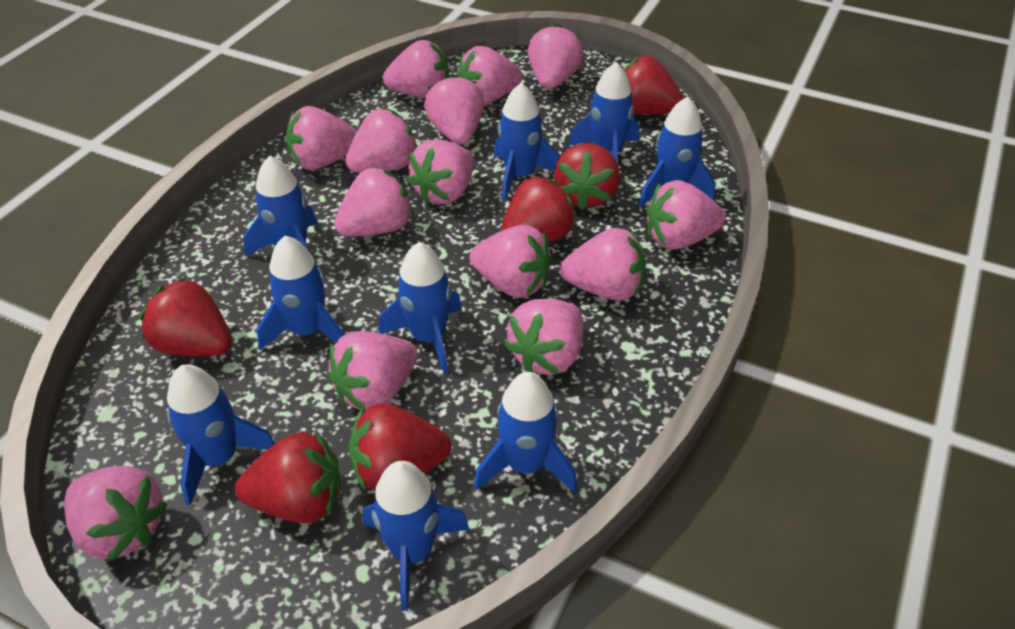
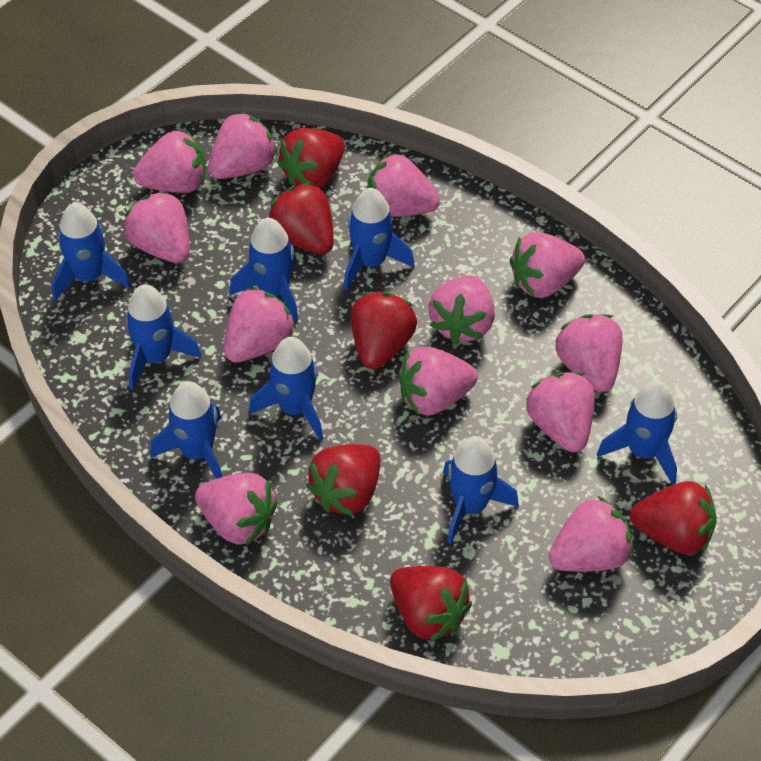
blue rocket: 9 -> 8
pink strawberry: 14 -> 12

